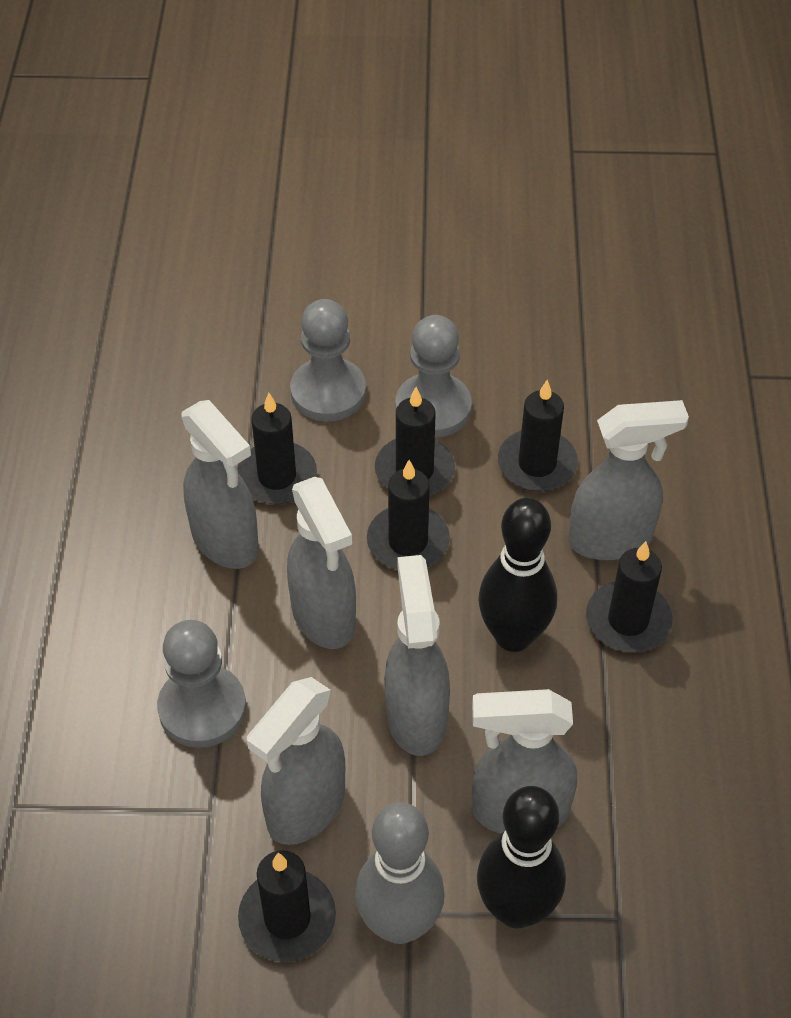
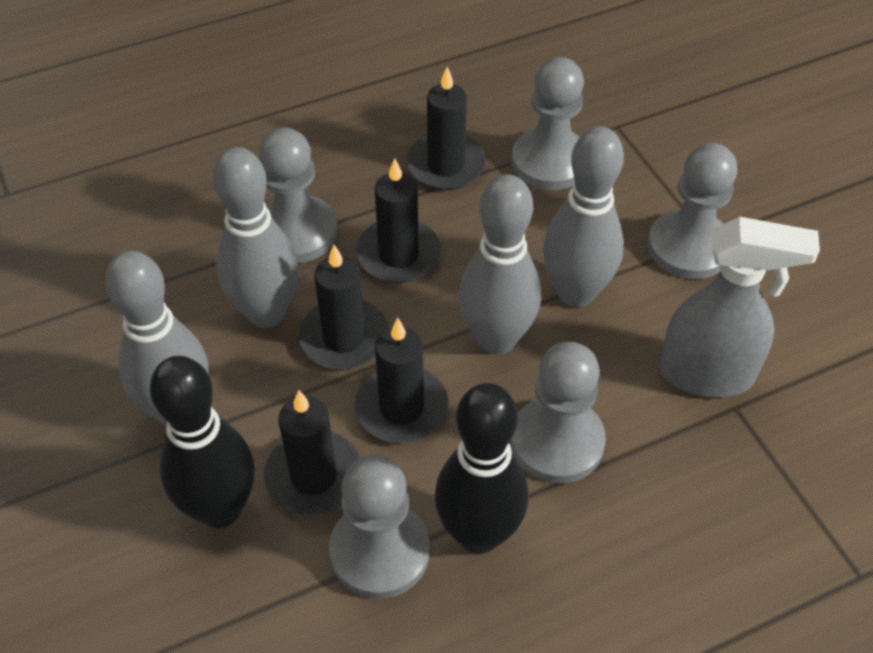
black candle: 6 -> 5
grey bowling pin: 1 -> 4
grey pawn: 3 -> 5
grey spray bottle: 6 -> 1

